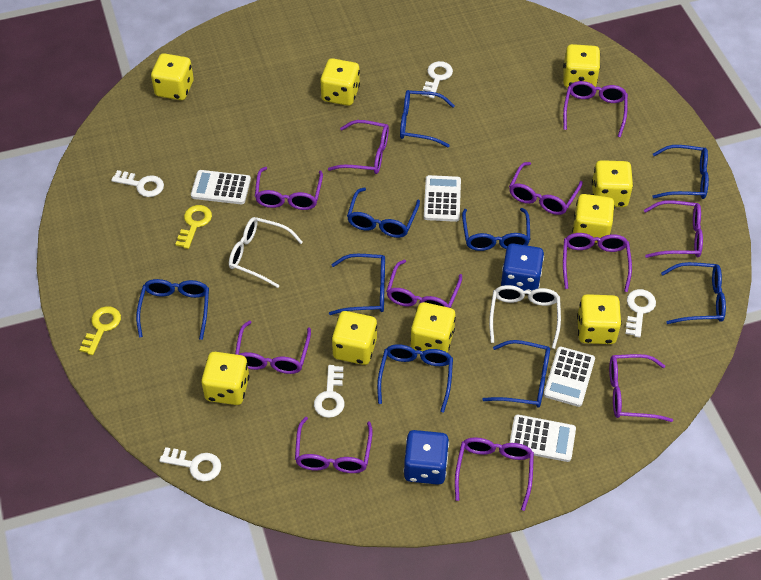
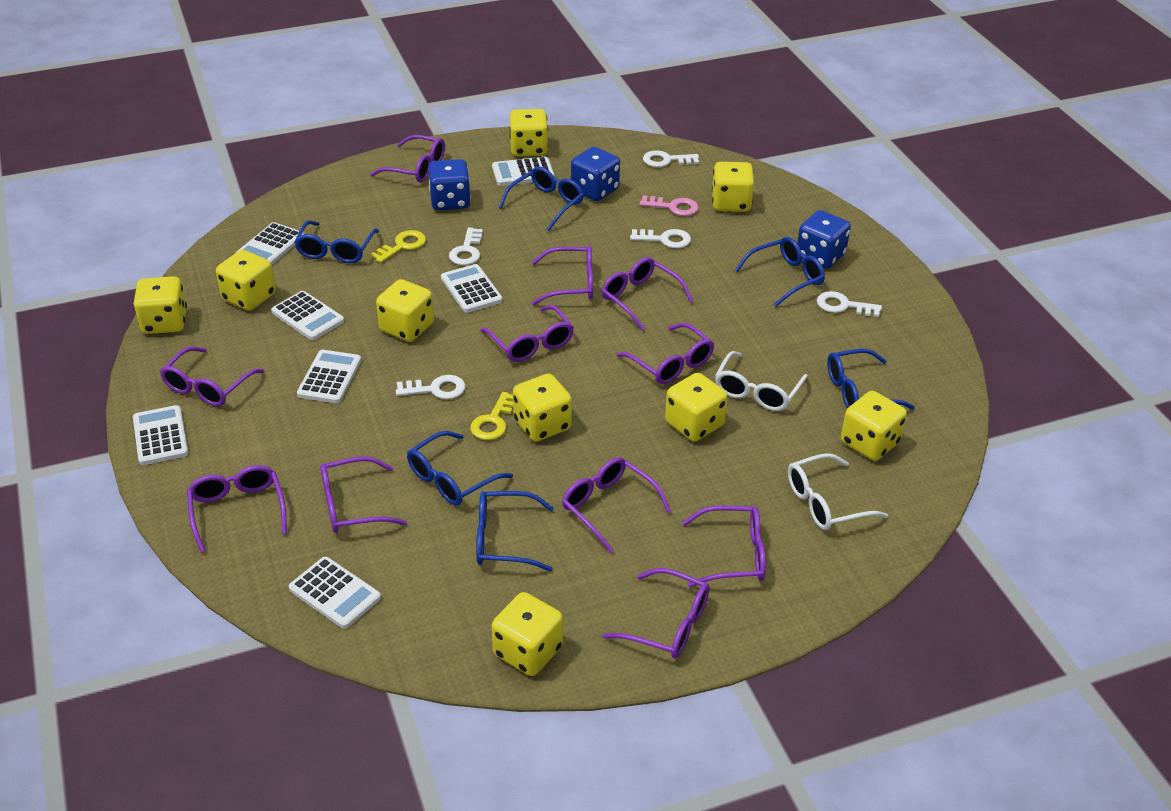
blue dice: 2 -> 3
blue glasses: 9 -> 6
pink key: 0 -> 1
white calculator: 4 -> 7

